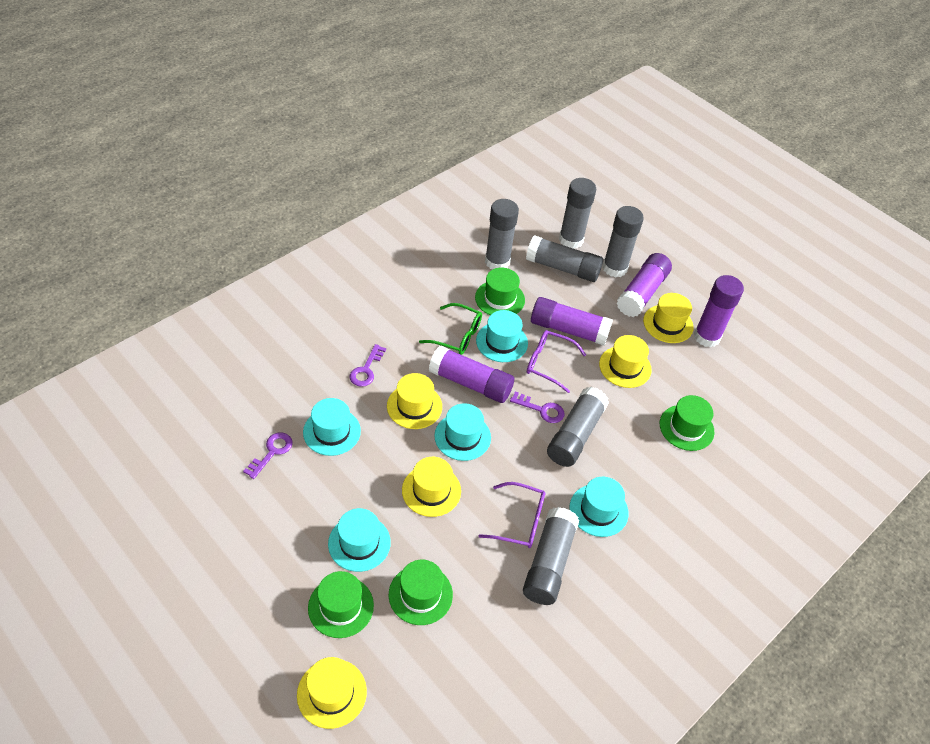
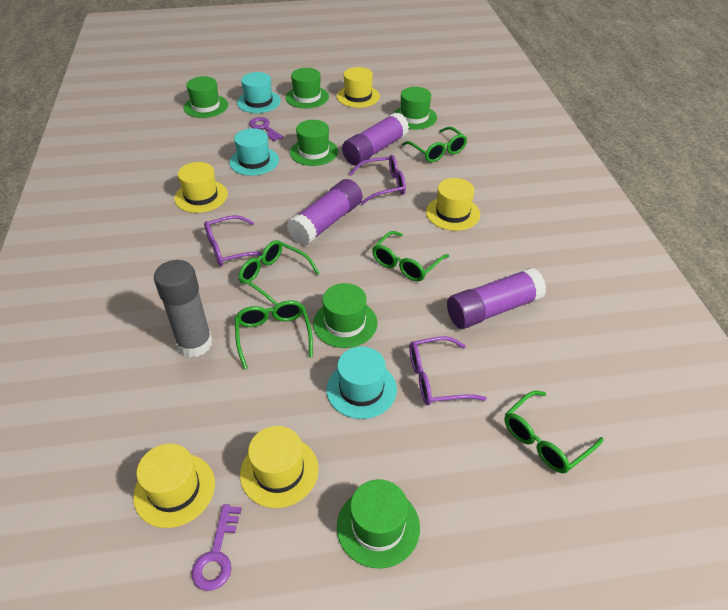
green glasses: 1 -> 5
green hat: 4 -> 6
grey glue stick: 6 -> 1
purple glasses: 2 -> 3
purple glue stick: 4 -> 3
purple key: 3 -> 2
turquoise hat: 5 -> 3

